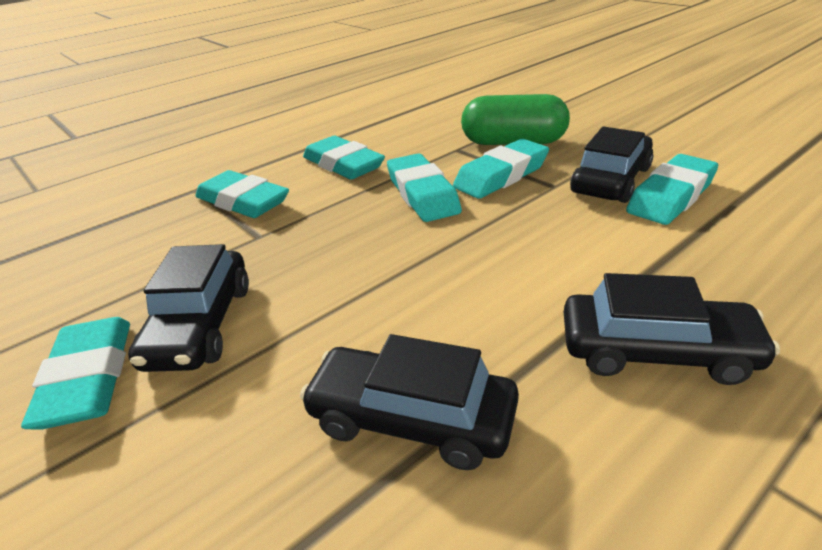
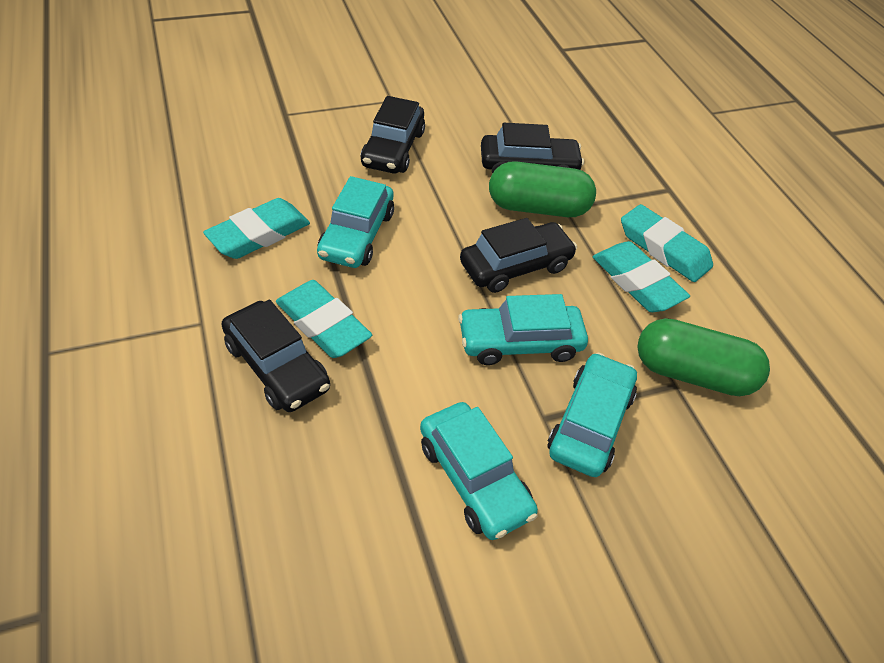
green capsule: 1 -> 2
turquoise car: 0 -> 4
turquoise eraser: 6 -> 4

